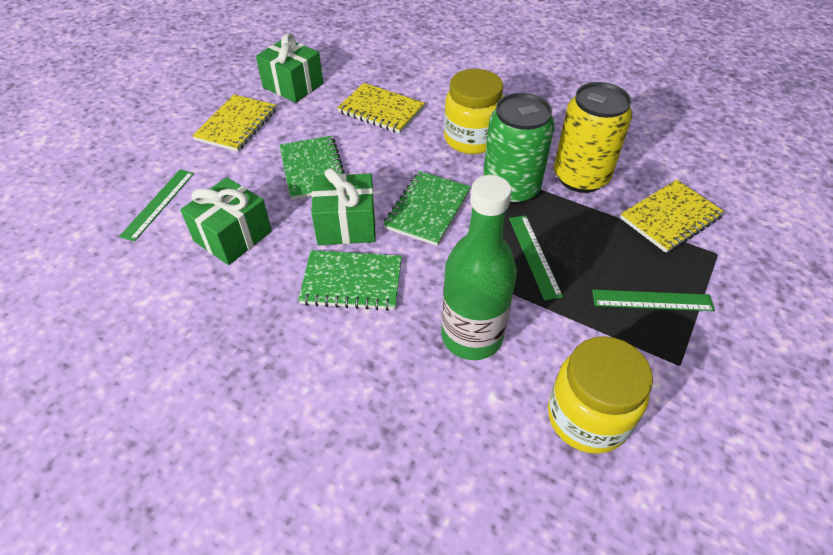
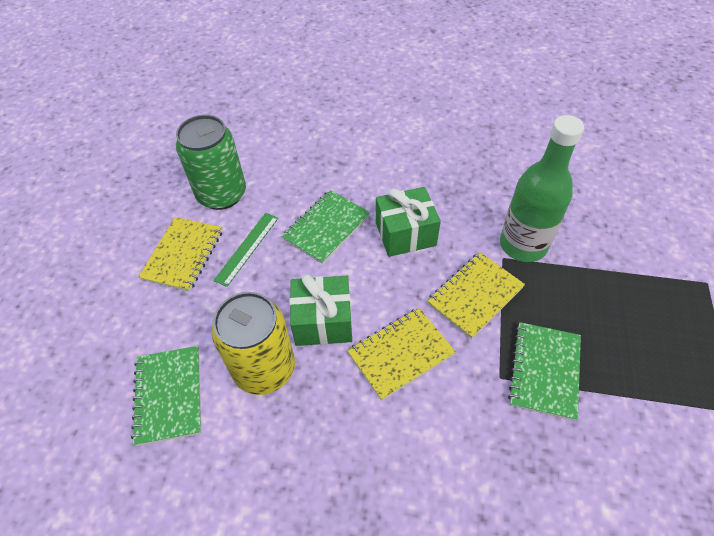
green gift: 3 -> 2
green ruler: 3 -> 1
yellow jar: 2 -> 0

